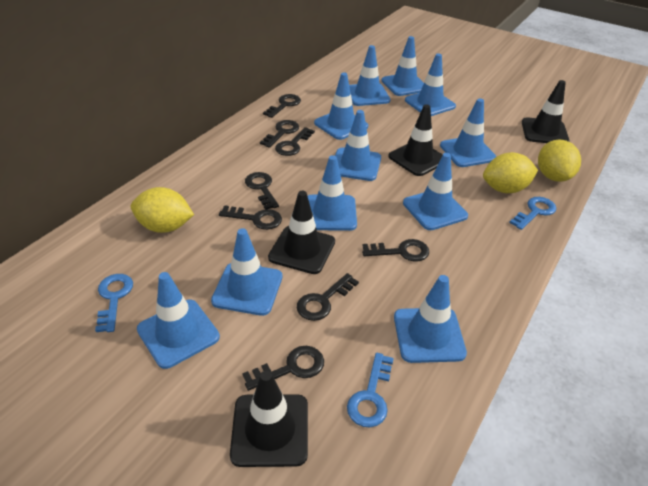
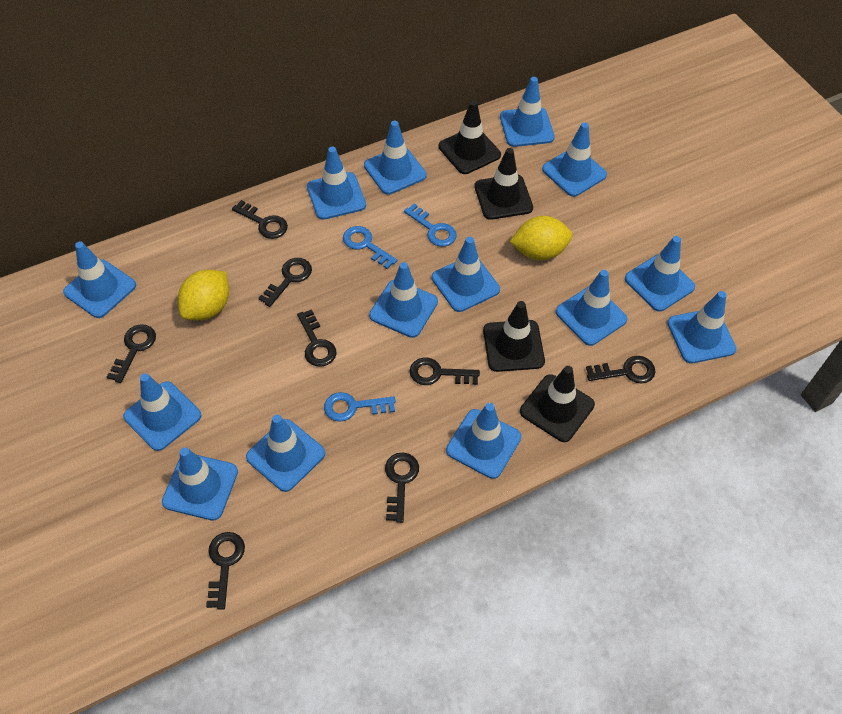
blue traffic cone: 11 -> 14
yellow lemon: 3 -> 2

